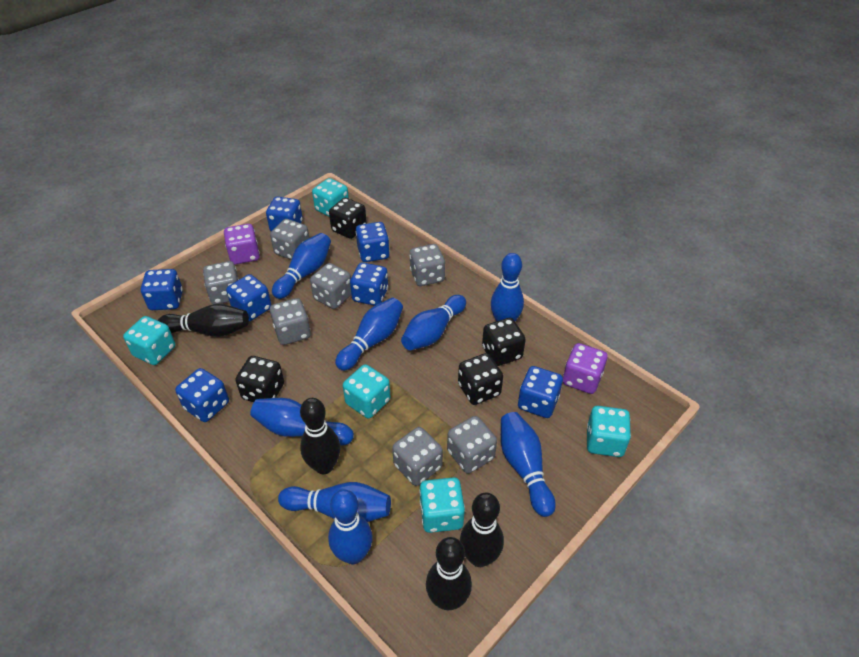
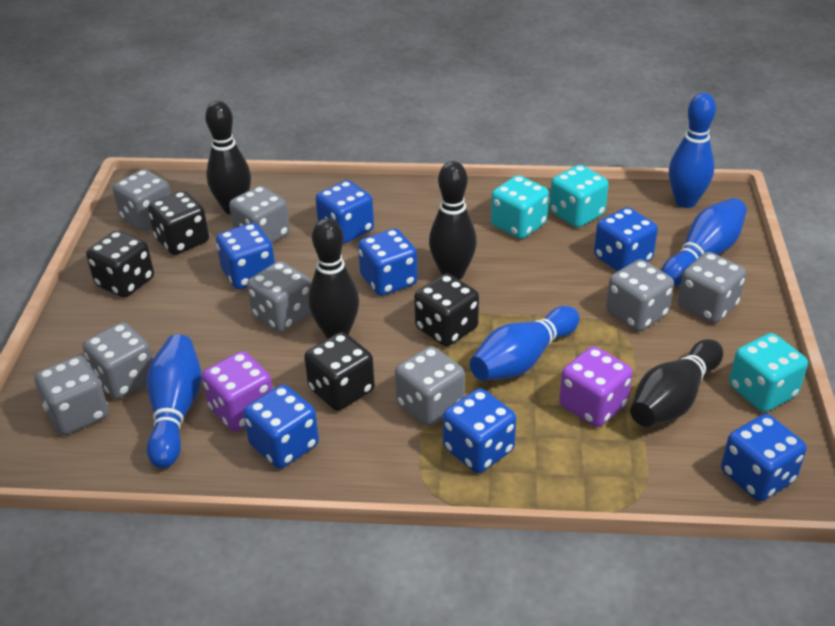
blue bowling pin: 8 -> 4
grey dice: 7 -> 8
turquoise dice: 5 -> 3

